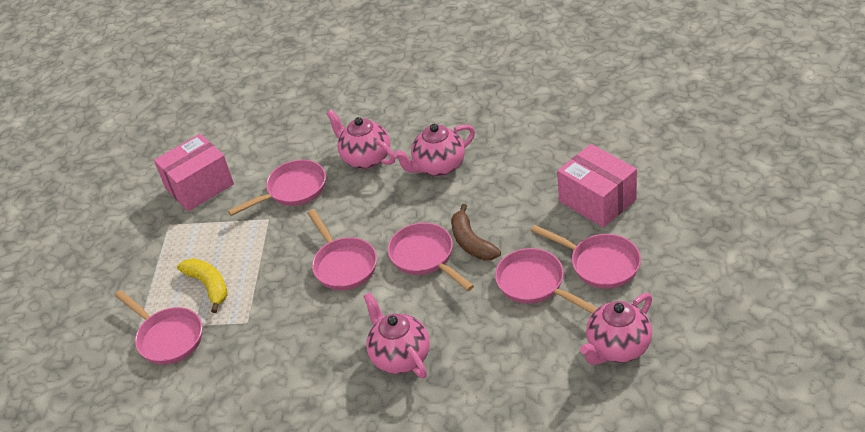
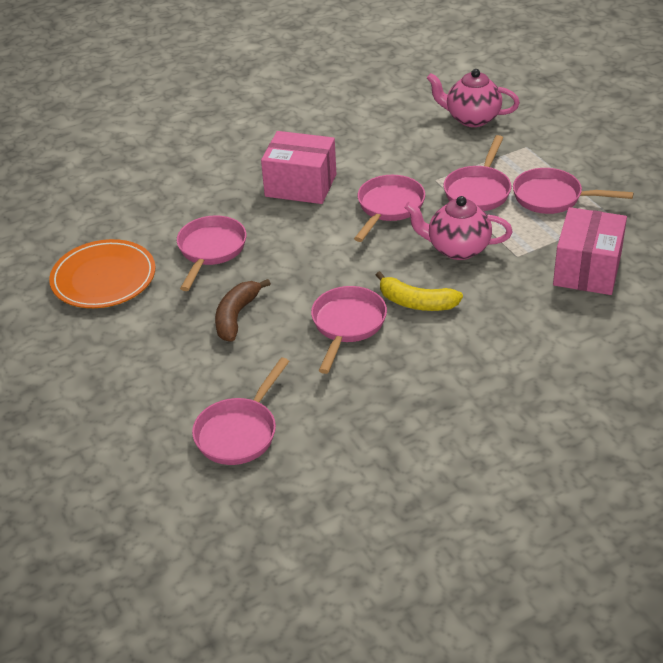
orange plate: 0 -> 1
pink teapot: 4 -> 2

